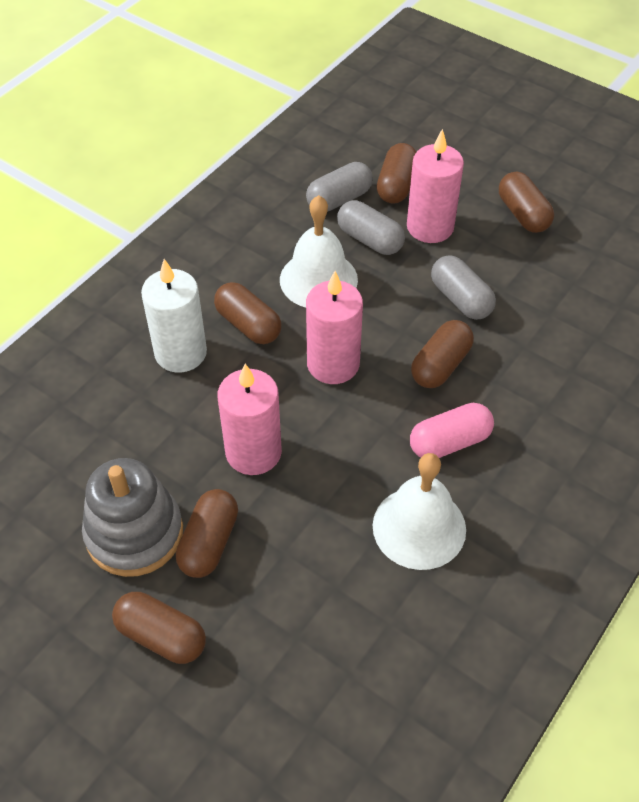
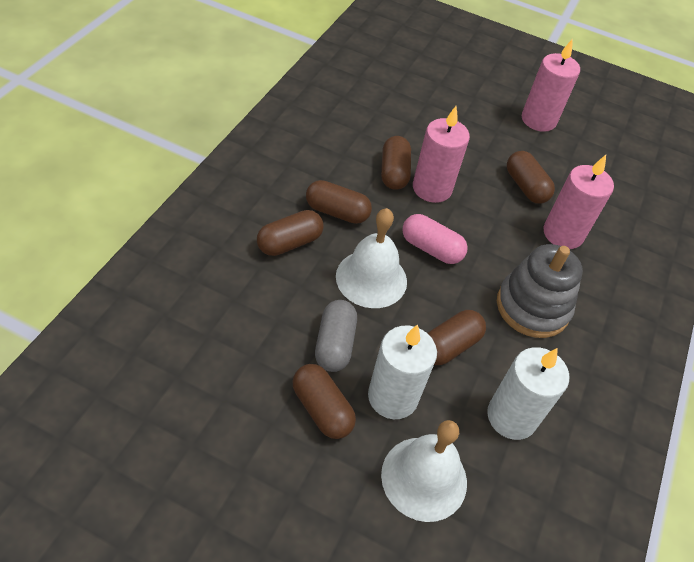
grey capsule: 3 -> 1
white candle: 1 -> 2

